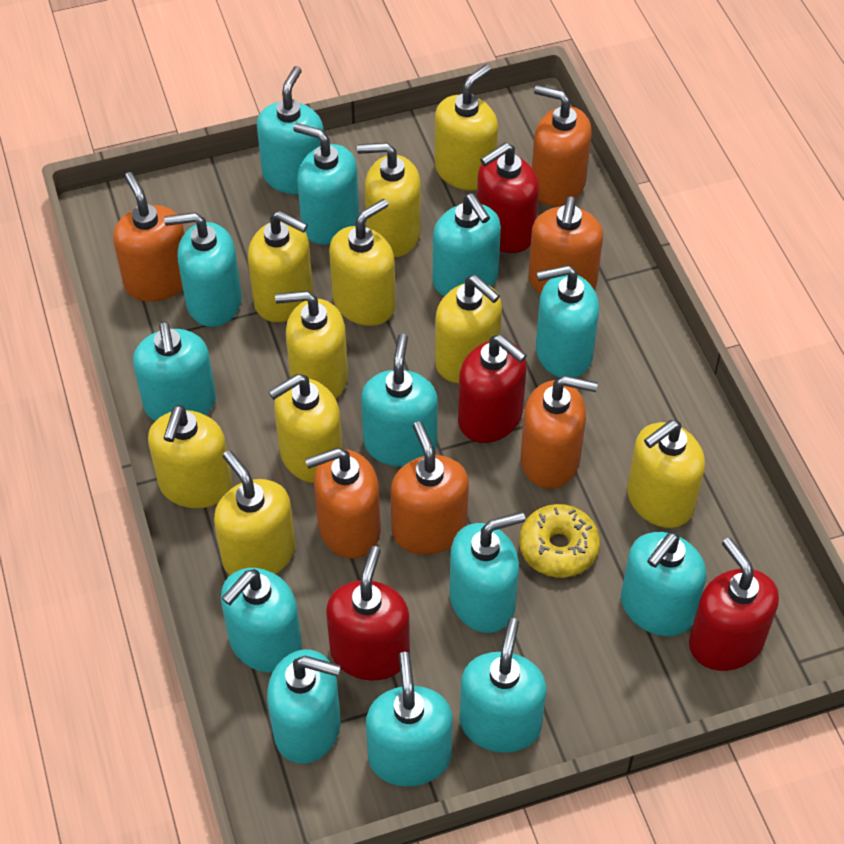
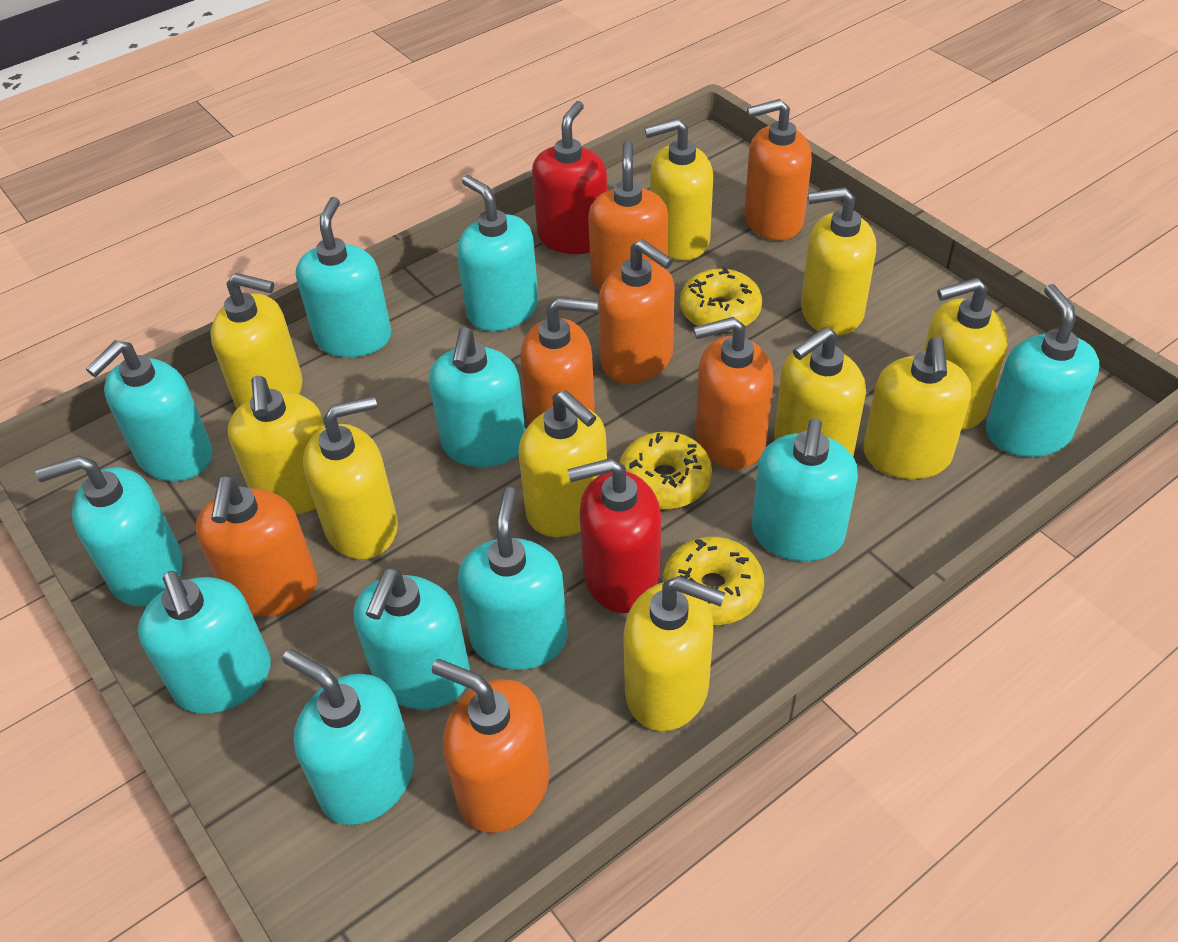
orange soap dispenser: 6 -> 7
red soap dispenser: 4 -> 2
turquoise soap dispenser: 13 -> 11
yellow donut: 1 -> 3

